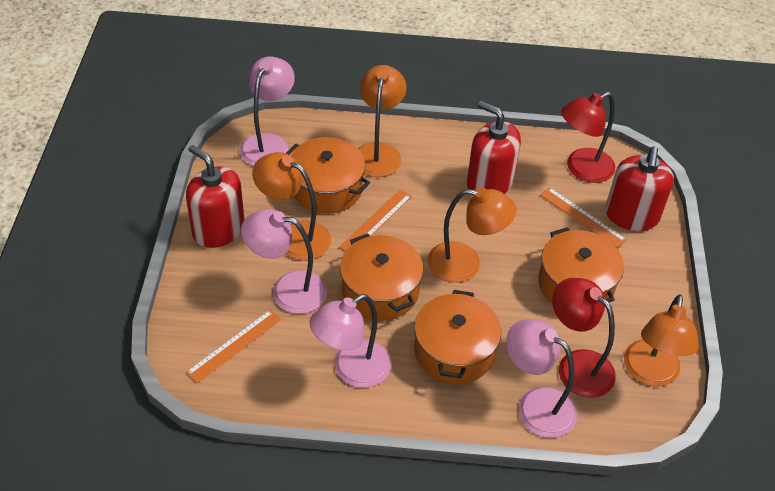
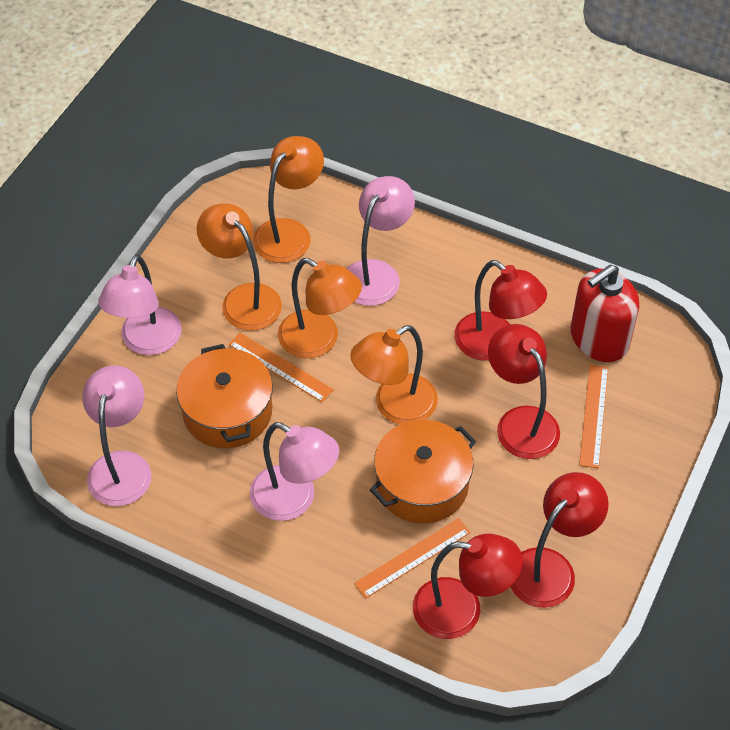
orange pot: 4 -> 2
red lamp: 2 -> 4
red soap dispenser: 3 -> 1

